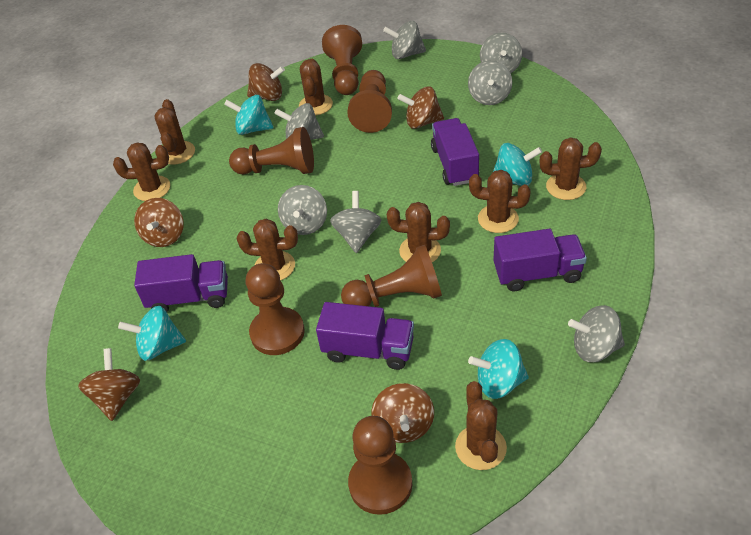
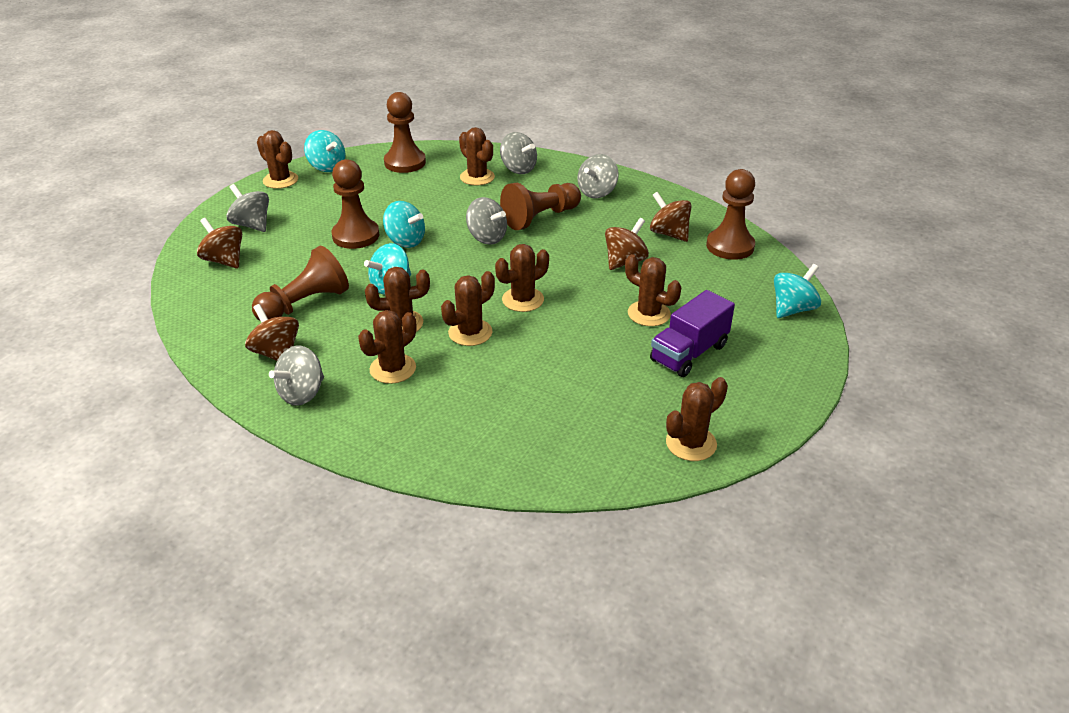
brown pawn: 6 -> 5
brown spinning top: 5 -> 4
grey spinning top: 7 -> 5
purple truck: 4 -> 1

